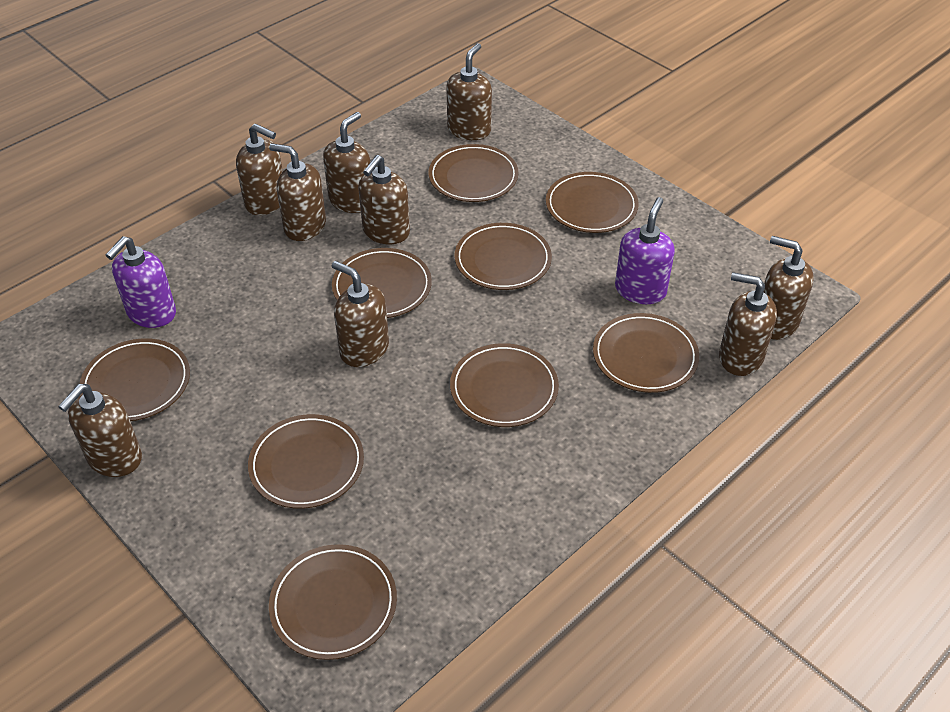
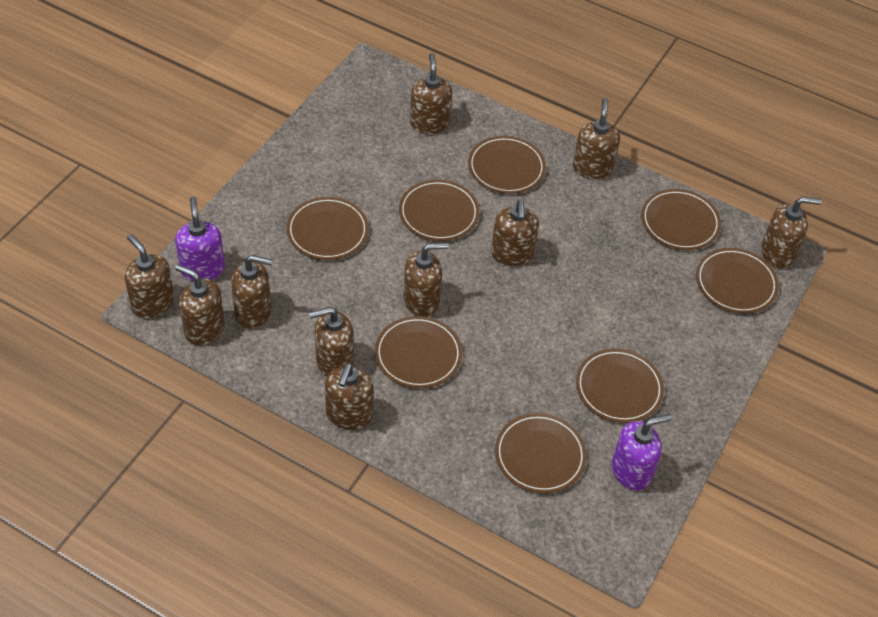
brown plate: 9 -> 8
brown soap dispenser: 9 -> 10

